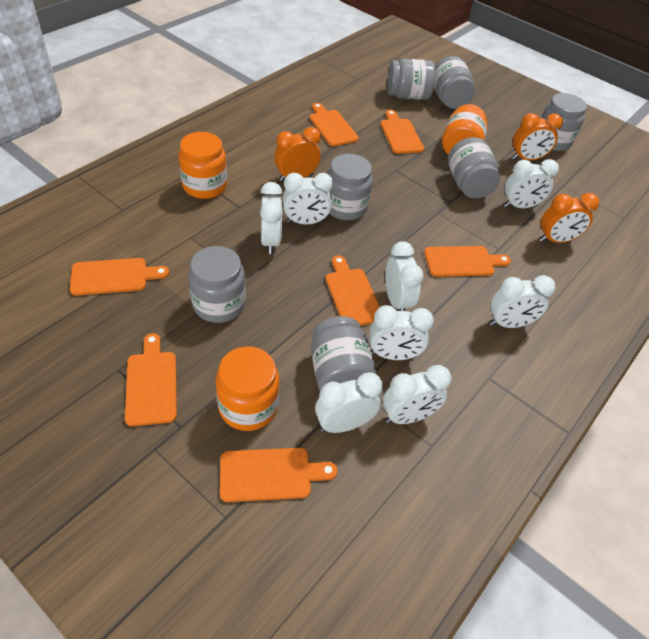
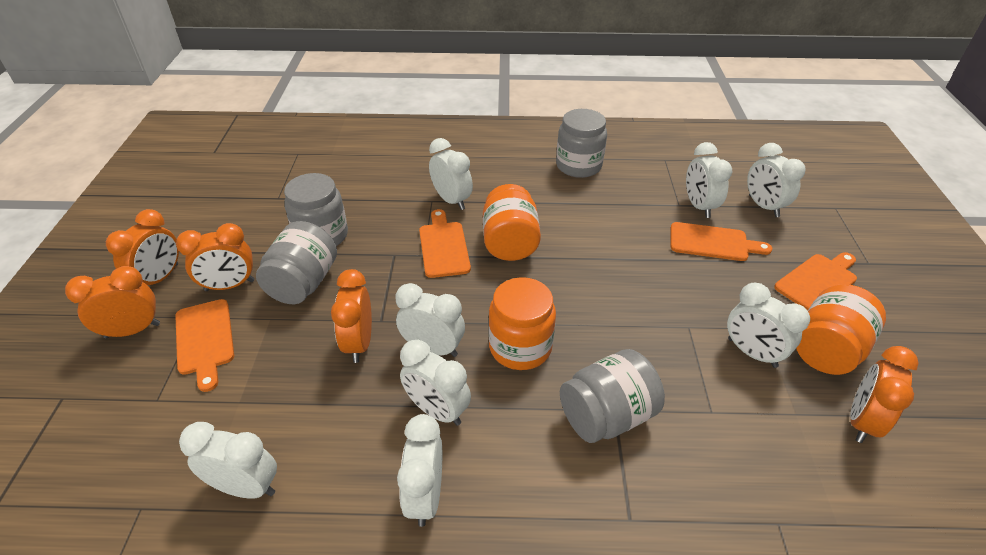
grey jar: 7 -> 4
orange clock: 3 -> 5
orange cutting board: 7 -> 4

